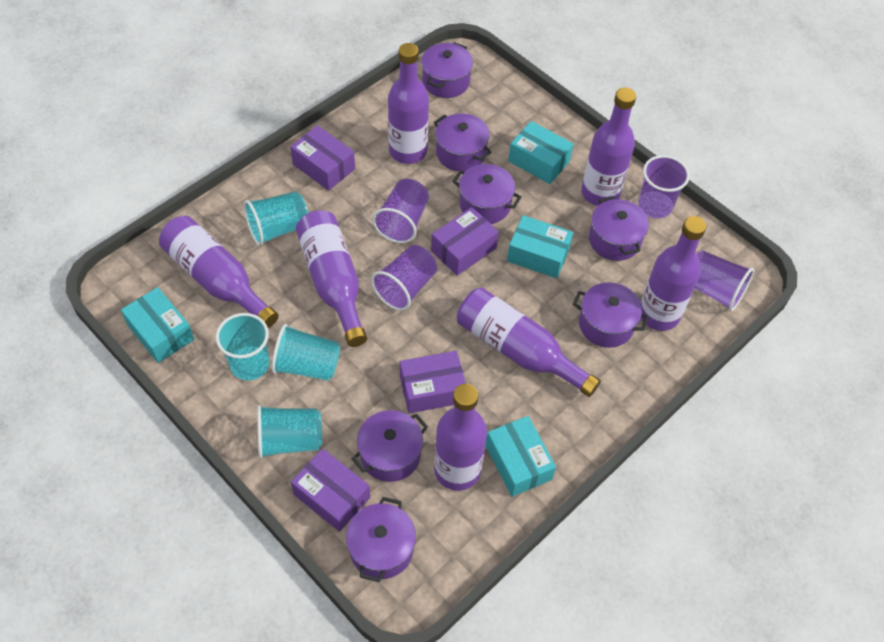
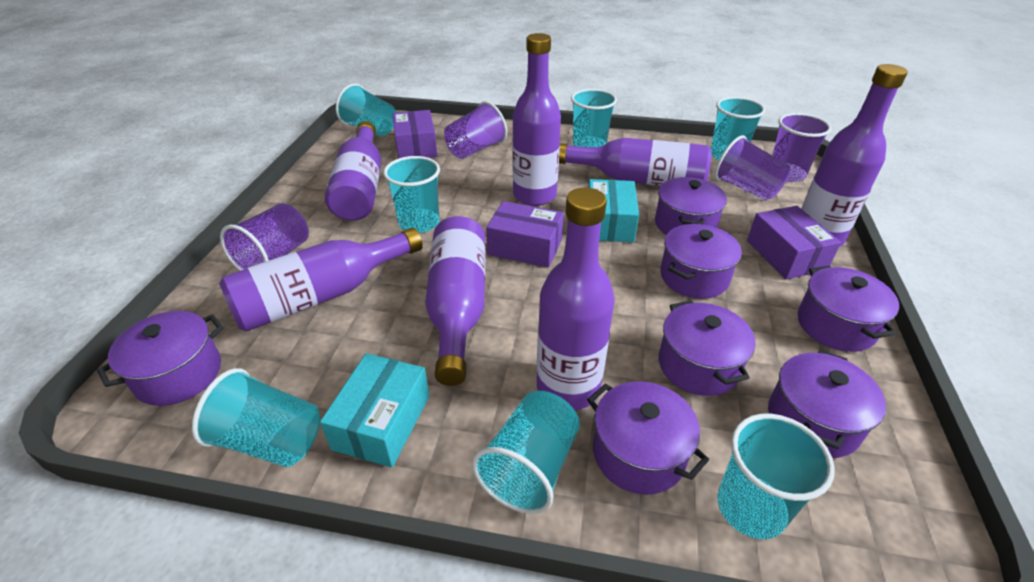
purple box: 4 -> 3
turquoise box: 4 -> 2
turquoise cup: 4 -> 7

